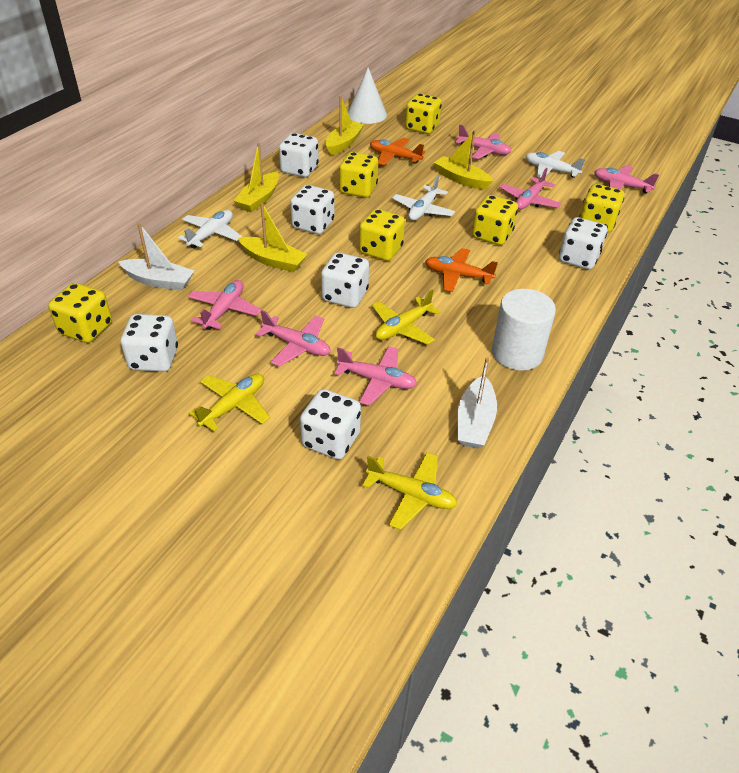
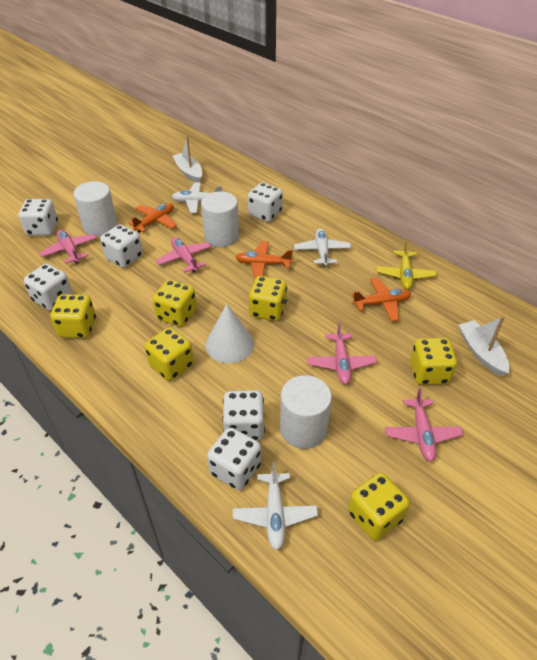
orange plane: 2 -> 3
pink plane: 6 -> 4
white cylinder: 1 -> 3
yellow boat: 4 -> 0
yellow plane: 3 -> 1

